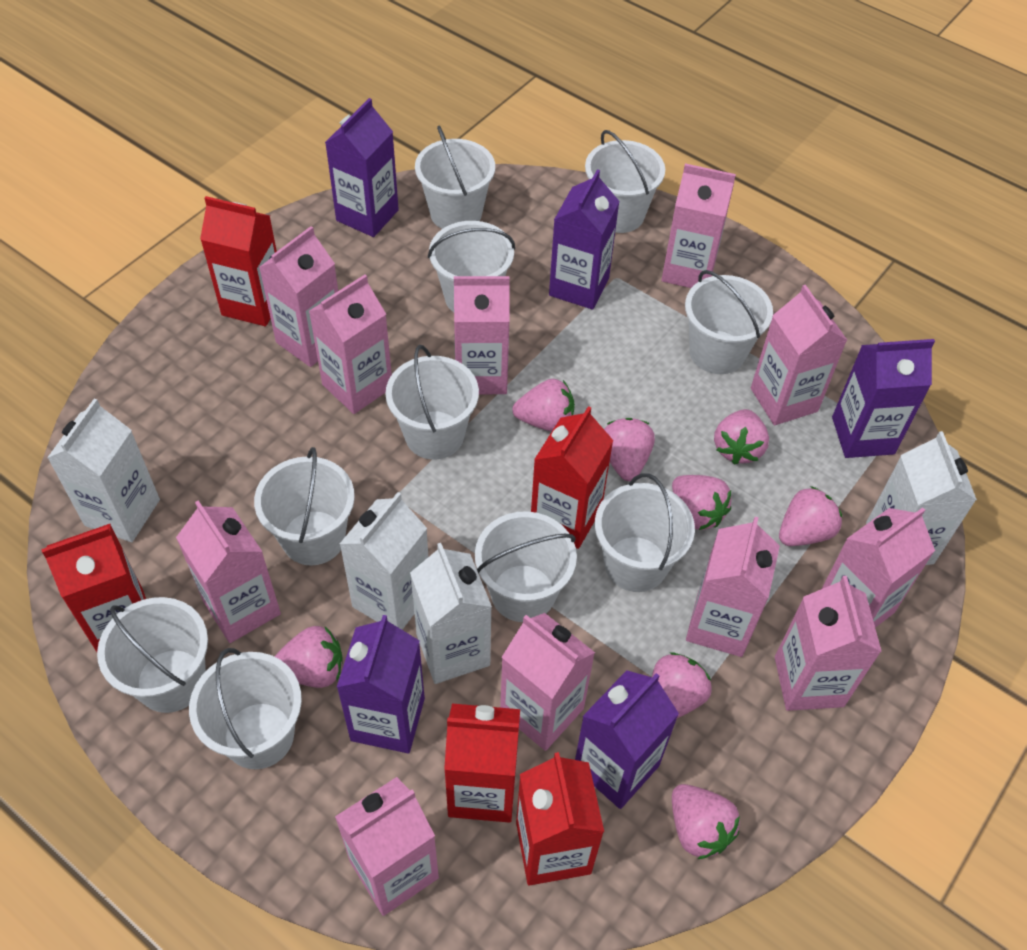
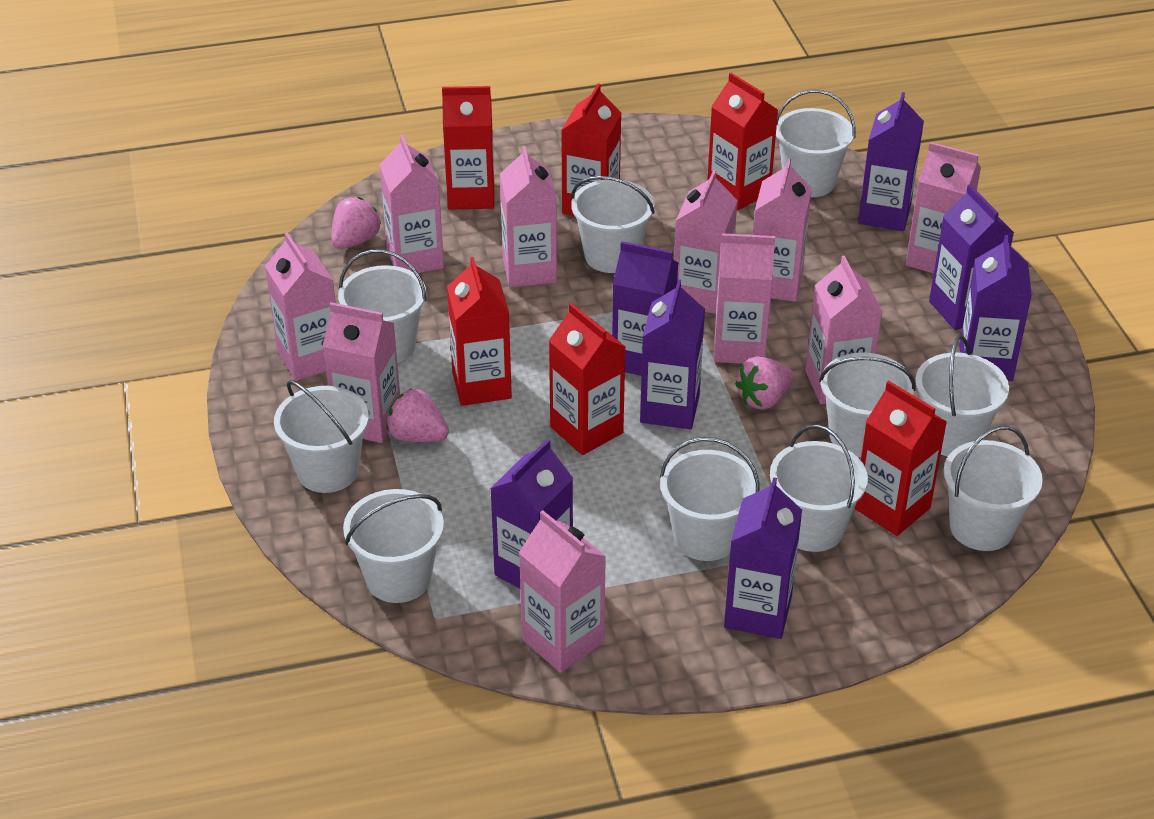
pink carton: 11 -> 10
pink strawberry: 8 -> 3
purple carton: 5 -> 7
red carton: 5 -> 6
white carton: 4 -> 0

